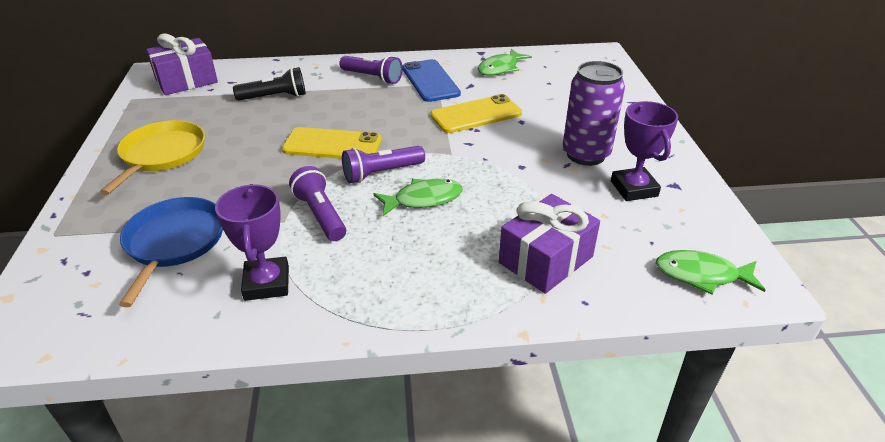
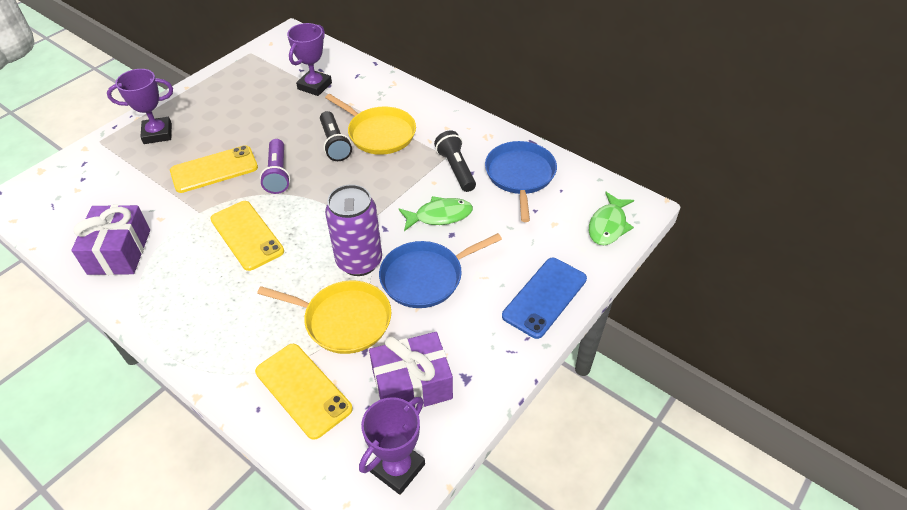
black flashlight: 1 -> 2
blue pan: 1 -> 2
green fish: 3 -> 2
purple flashlight: 3 -> 1
purple trophy: 2 -> 3
yellow pan: 1 -> 2
yellow phone: 2 -> 3

